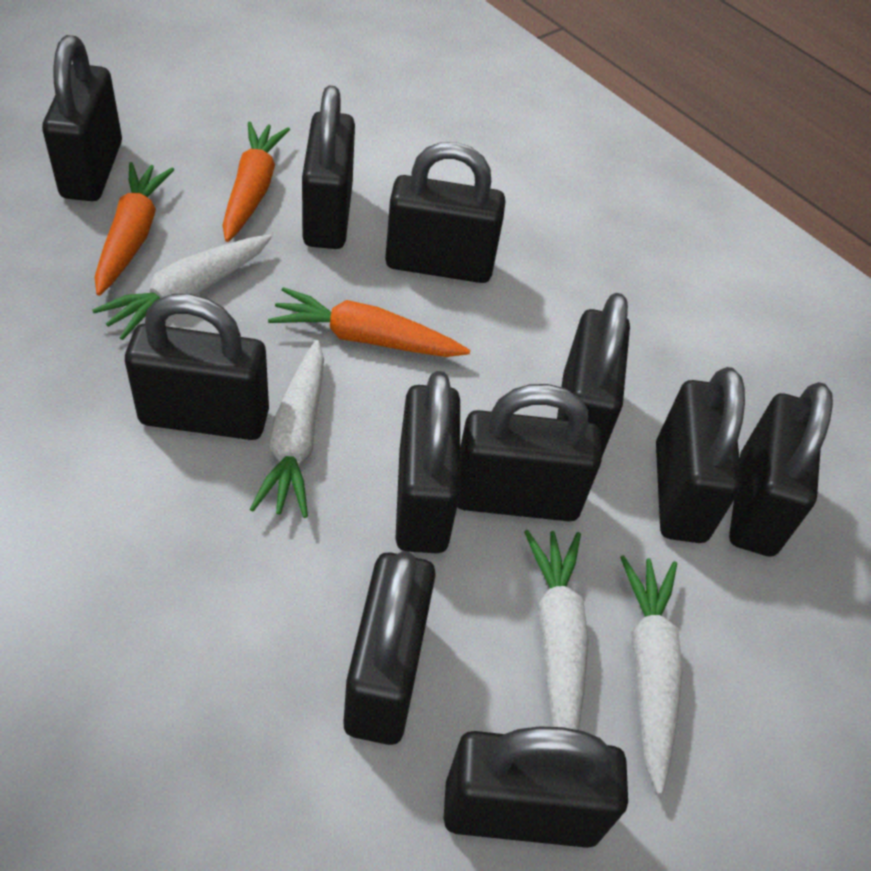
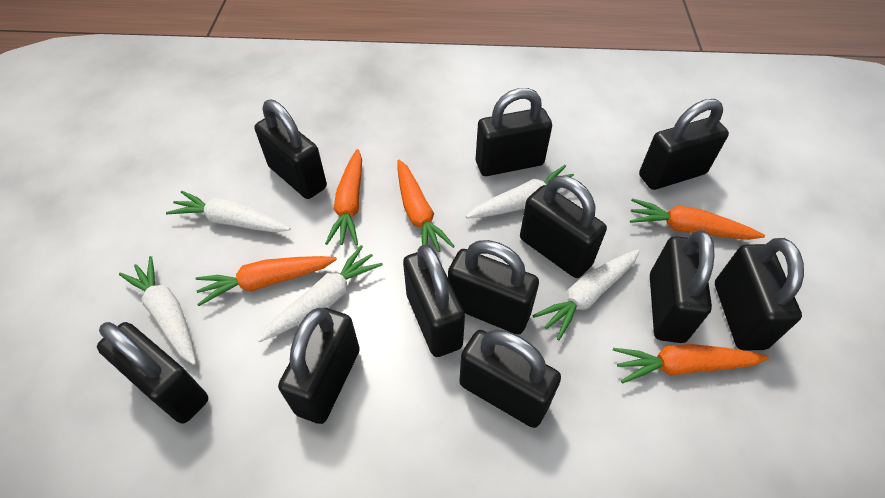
orange carrot: 3 -> 5
white carrot: 4 -> 5

